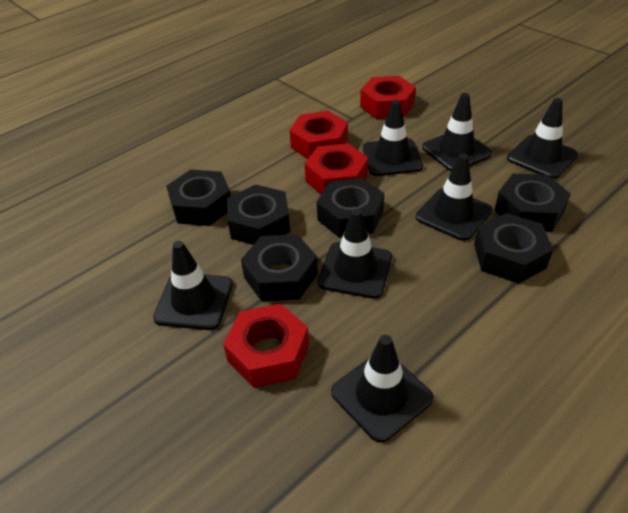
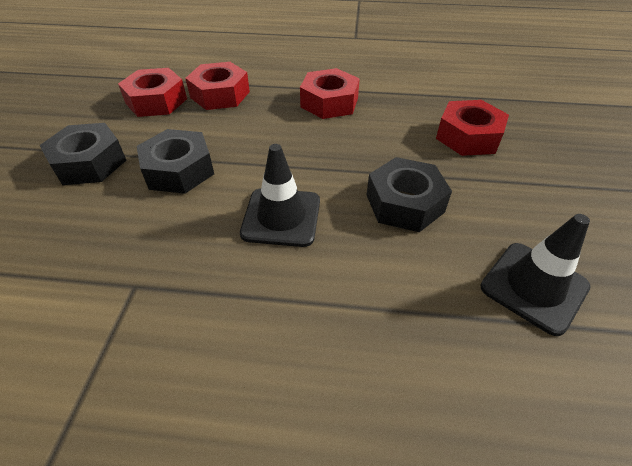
black nut: 6 -> 3
black traffic cone: 7 -> 2

